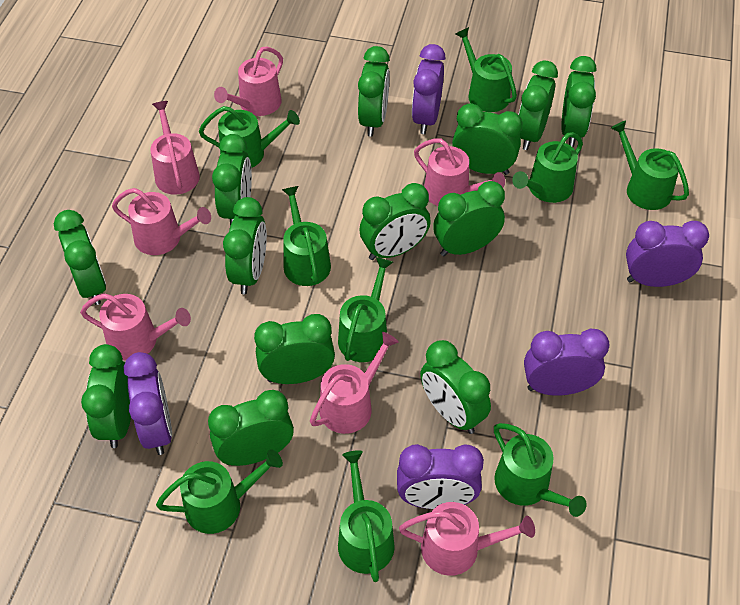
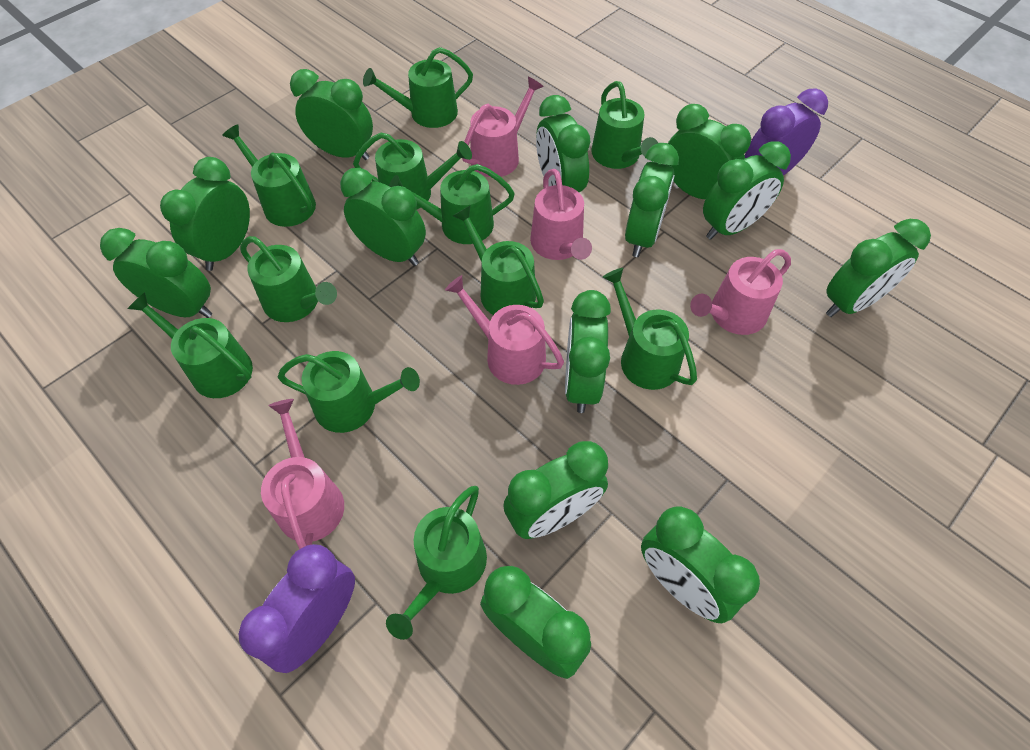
green watering can: 9 -> 11
pink watering can: 7 -> 5
purple clock: 5 -> 2

